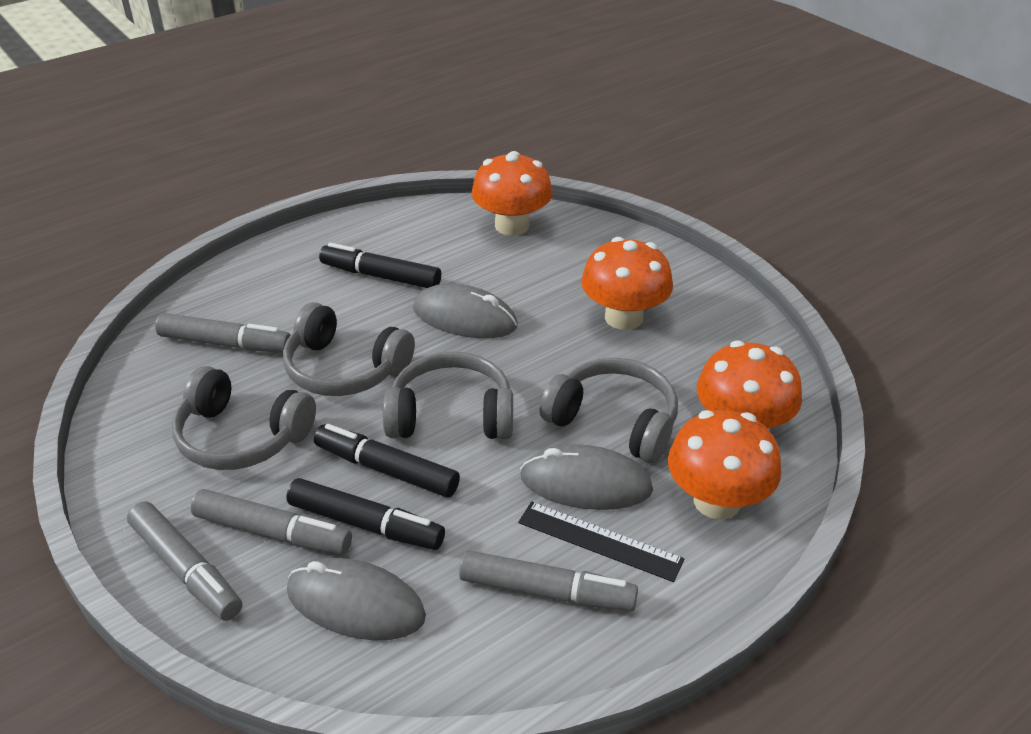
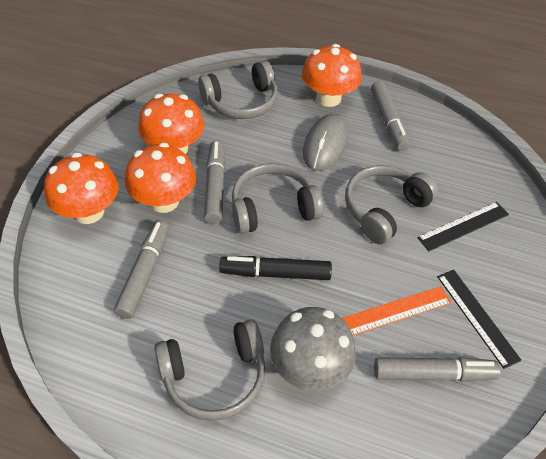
black marker: 3 -> 1
black ruler: 1 -> 2
grey mouse: 3 -> 1
grey mushroom: 0 -> 1
orange ruler: 0 -> 1

